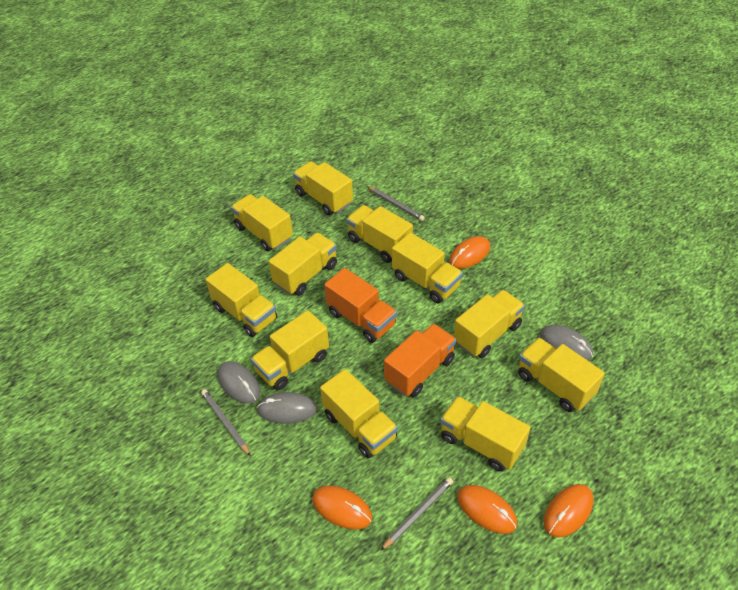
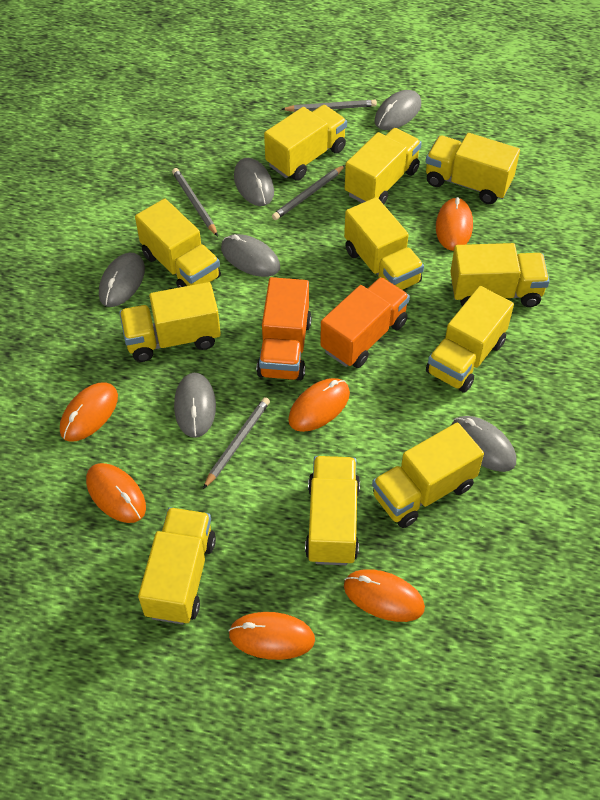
grey mouse: 3 -> 6
grey pencil: 3 -> 4
orange mouse: 4 -> 6

